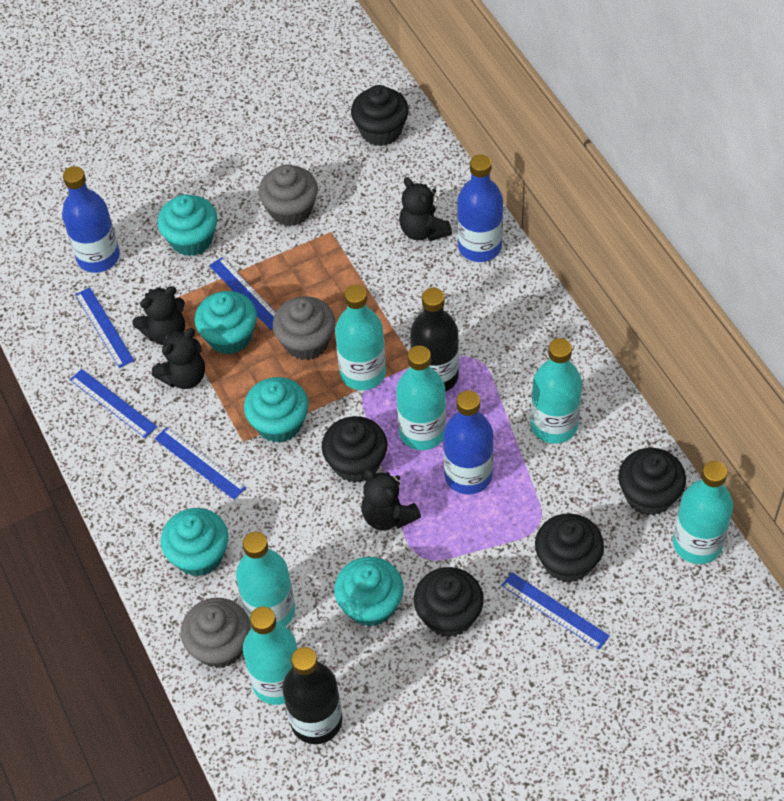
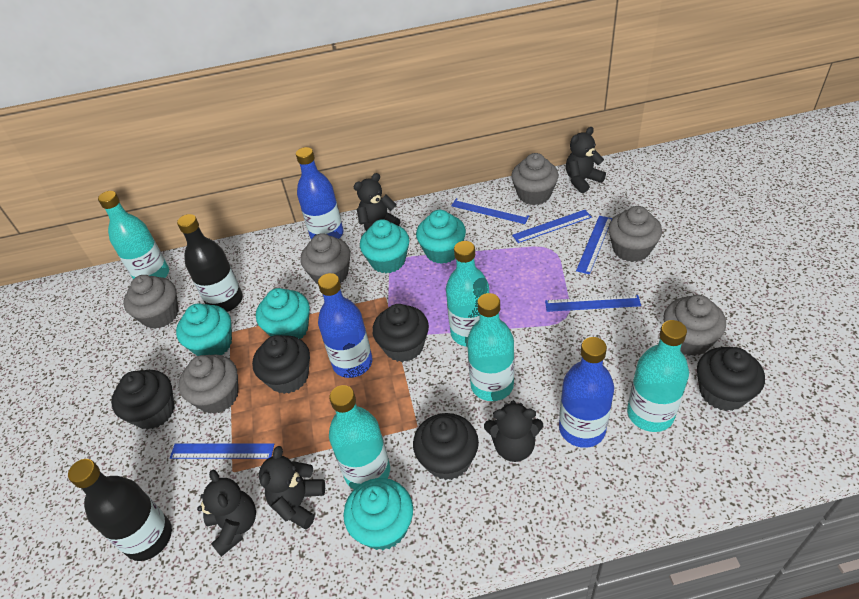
black teddy bear: 4 -> 5
grey cupcake: 3 -> 6
turquoise bottle: 6 -> 5

